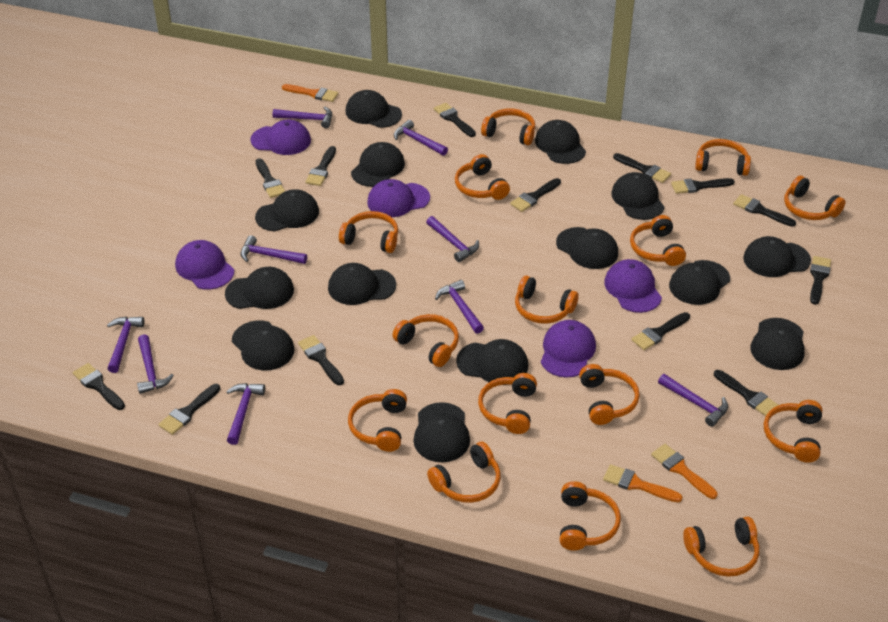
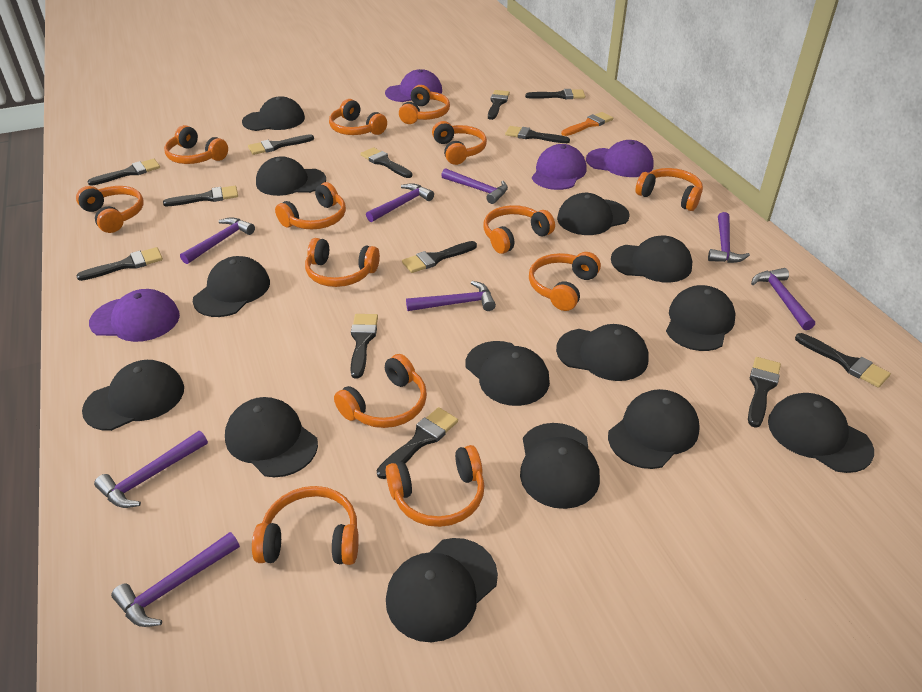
orange brush: 3 -> 1
orange headphones: 15 -> 13
purple cap: 5 -> 4
purple hammer: 9 -> 8

